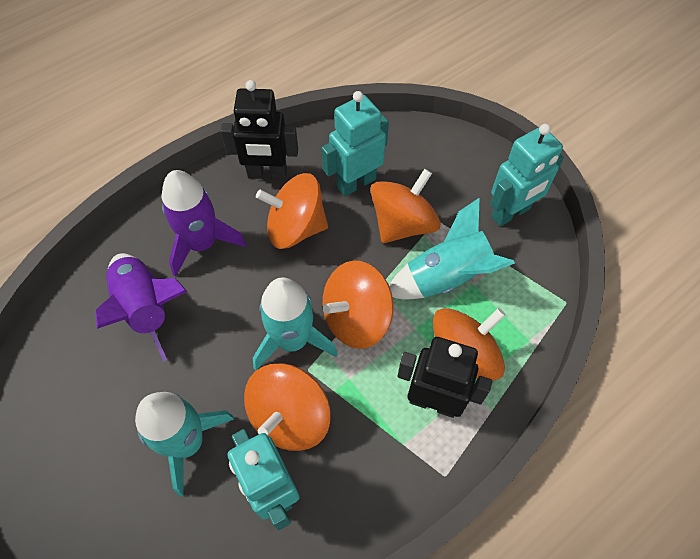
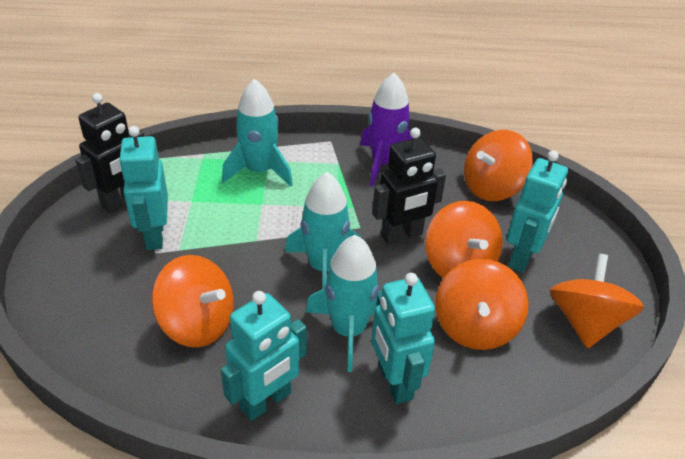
purple rocket: 2 -> 1
turquoise robot: 3 -> 4

